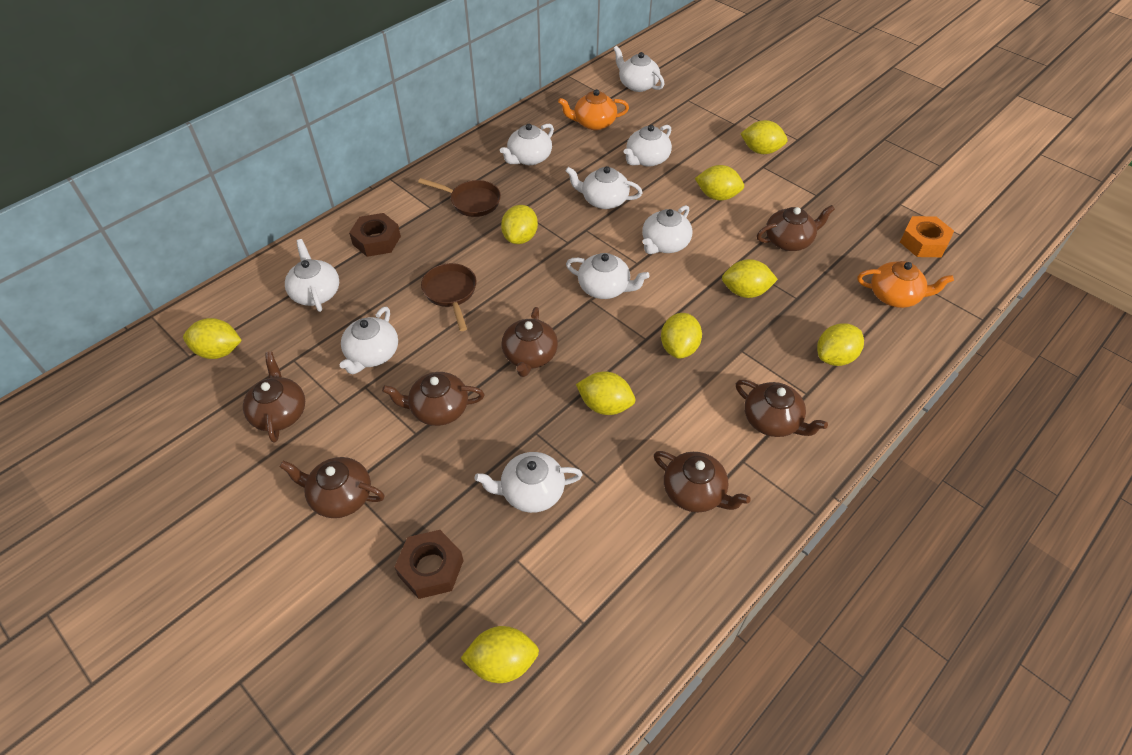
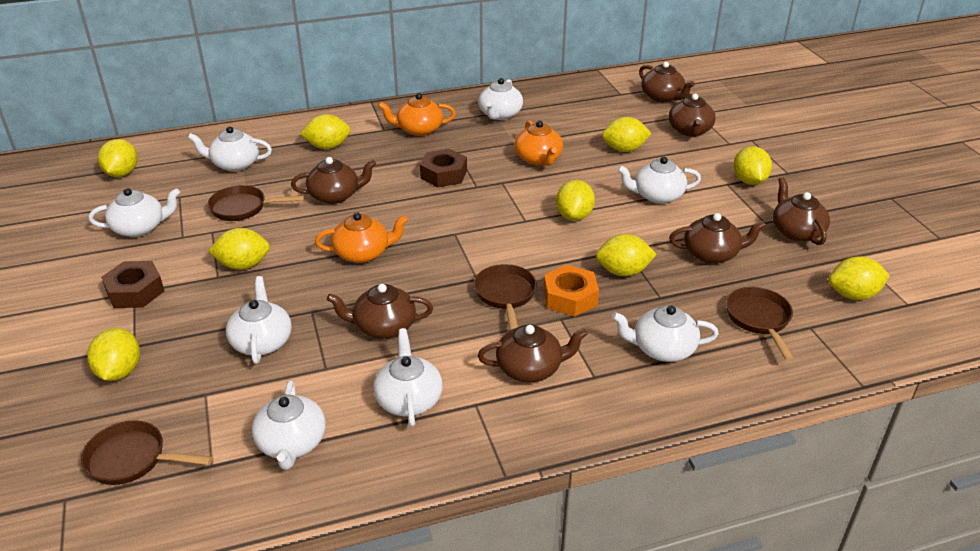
brown pan: 2 -> 4
orange teapot: 2 -> 3
white teapot: 9 -> 8

